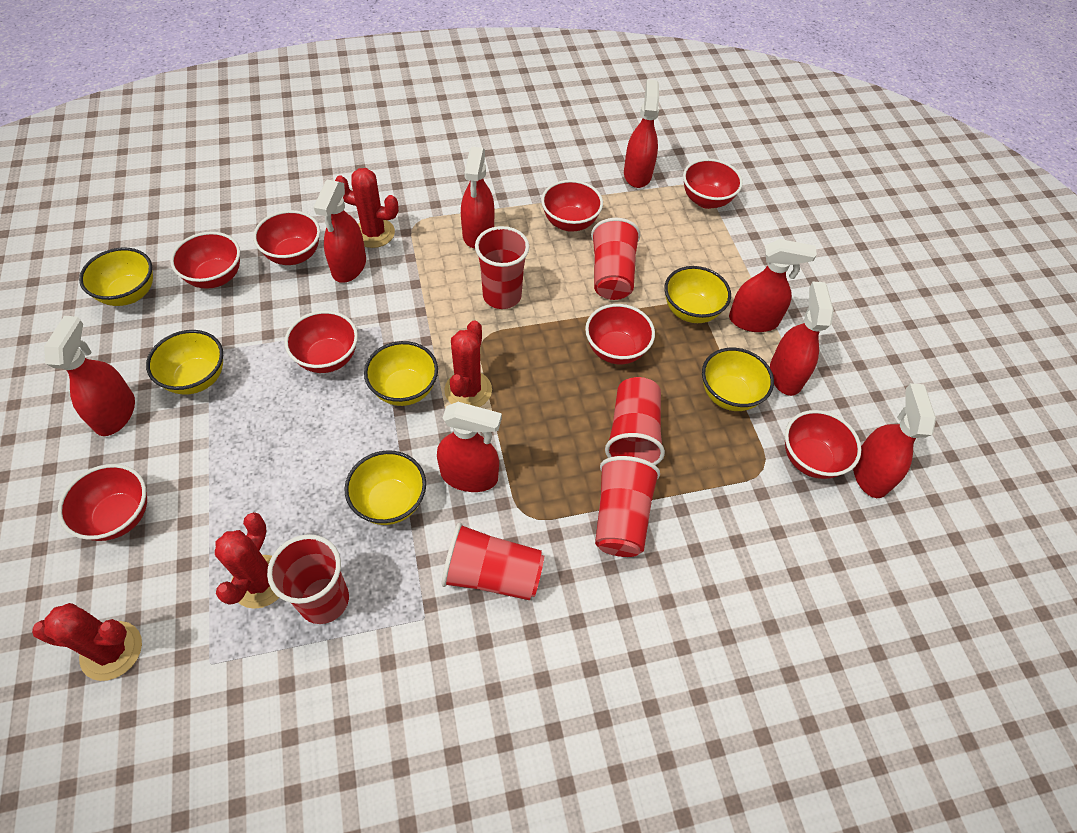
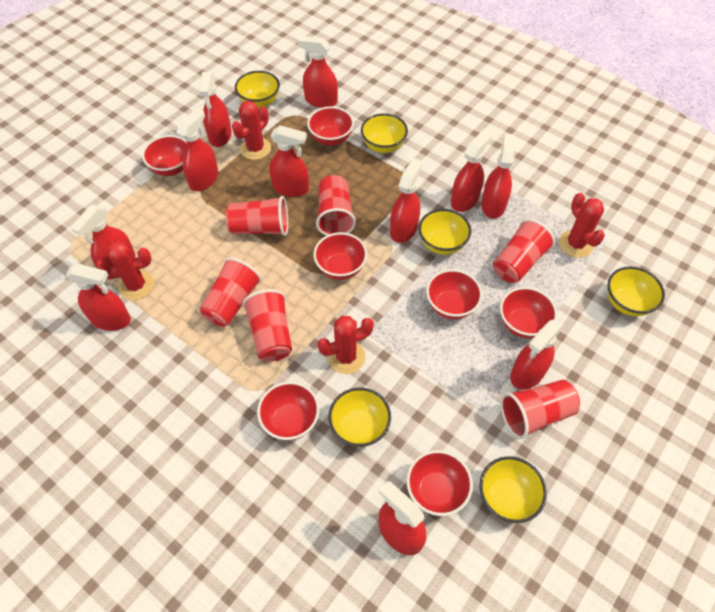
red bowl: 8 -> 7
red spray bottle: 8 -> 11

